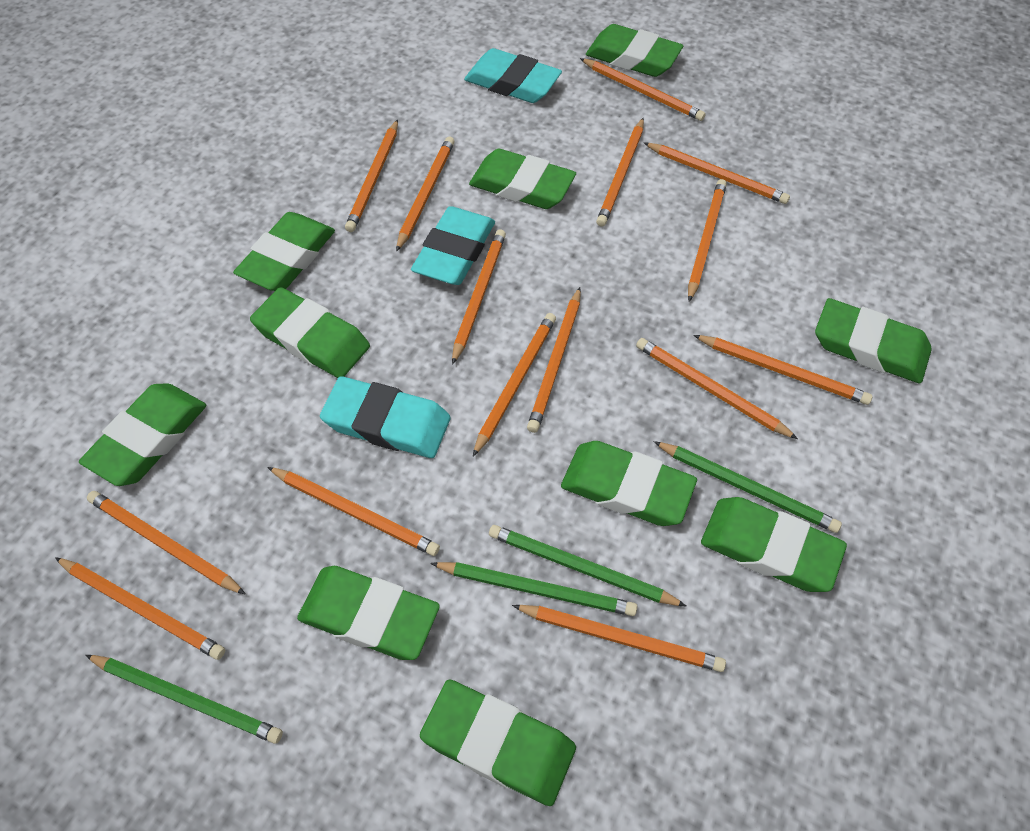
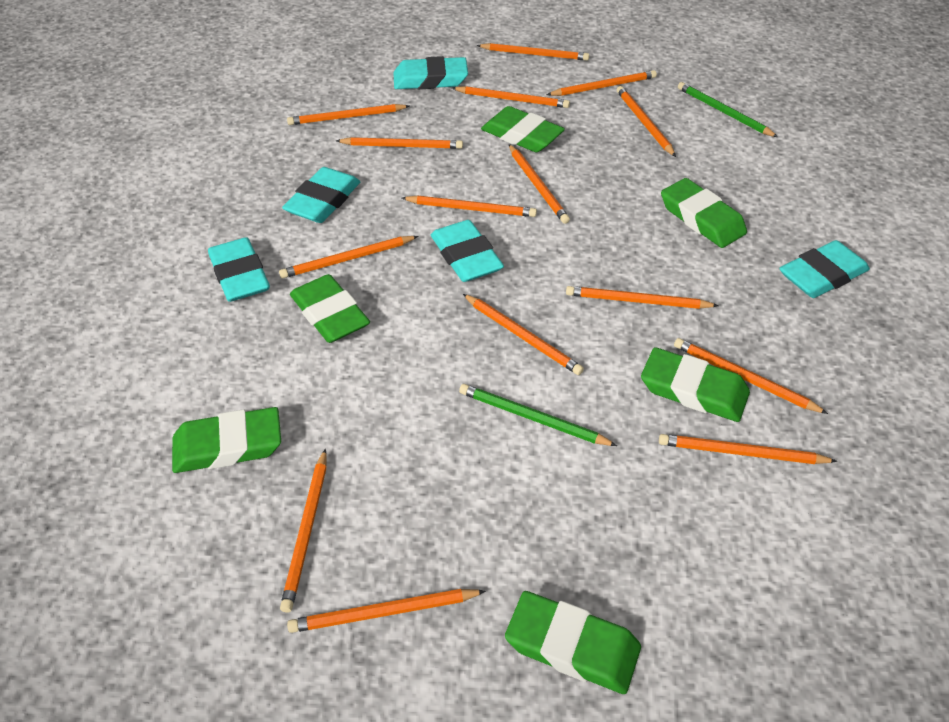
green eraser: 10 -> 6
green pencil: 4 -> 2
turquoise eraser: 3 -> 5

